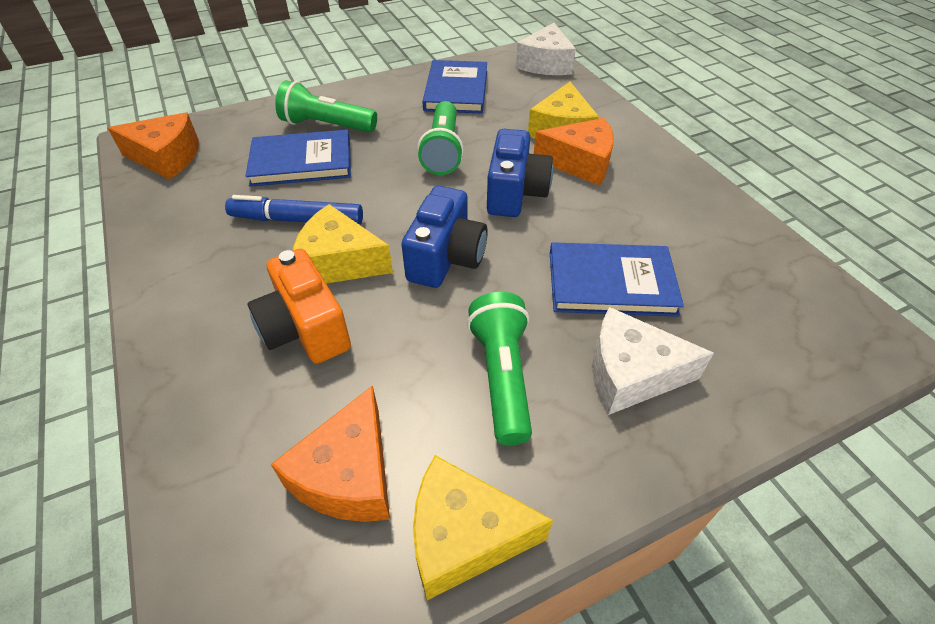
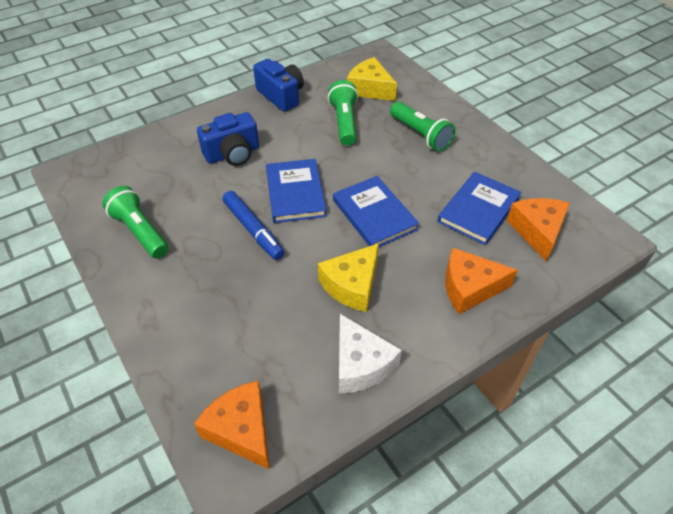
orange camera: 1 -> 0
white cheese: 2 -> 1
yellow cheese: 3 -> 2

